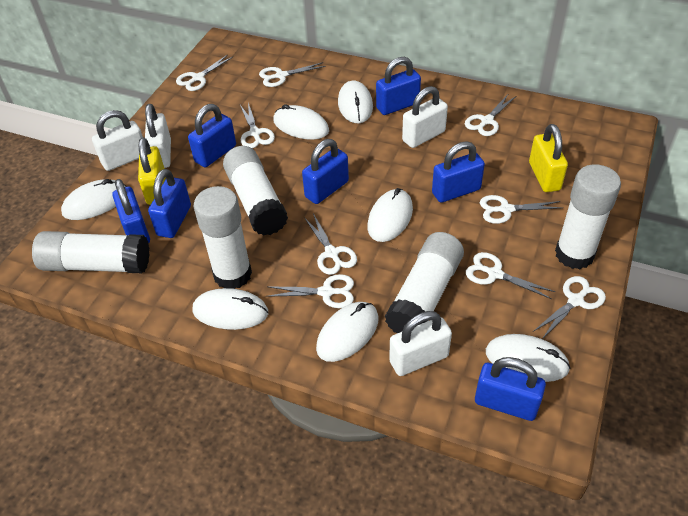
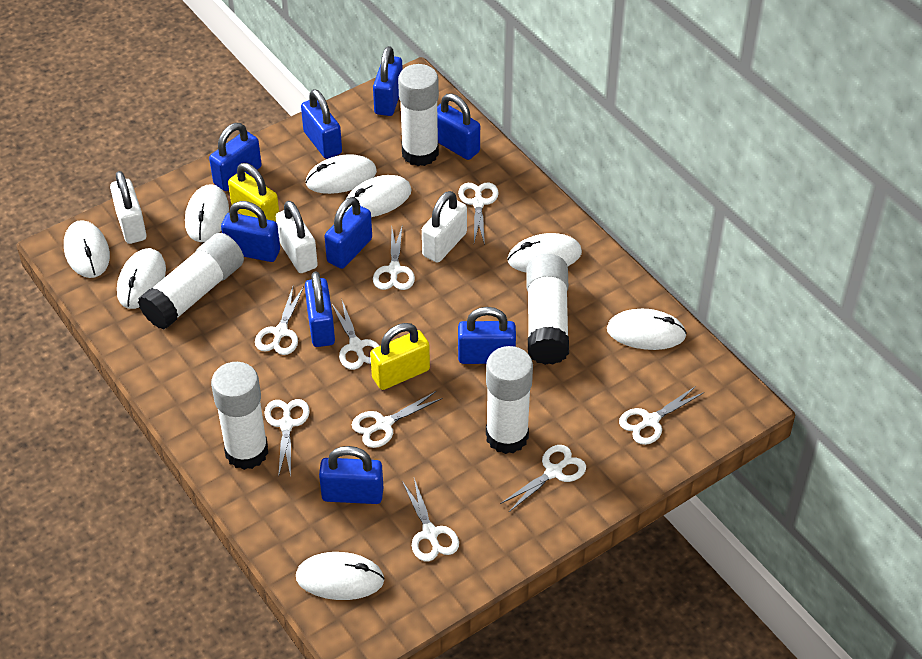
blue padlock: 7 -> 9
white mouse: 7 -> 8
white padlock: 4 -> 3

